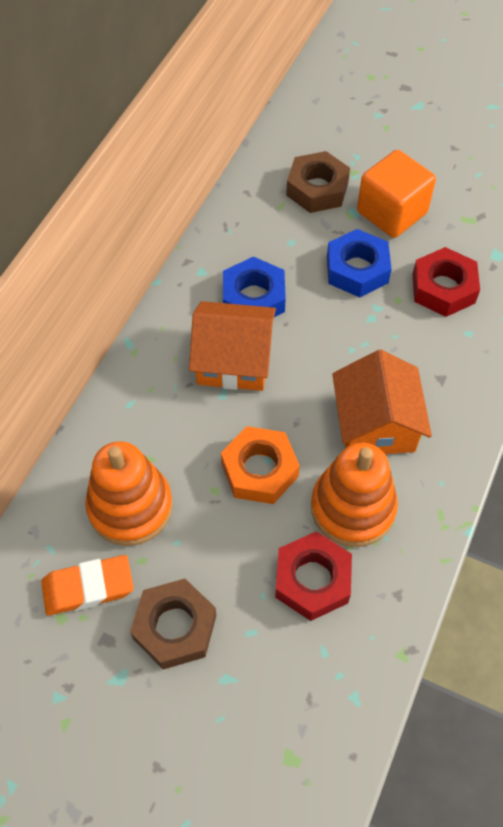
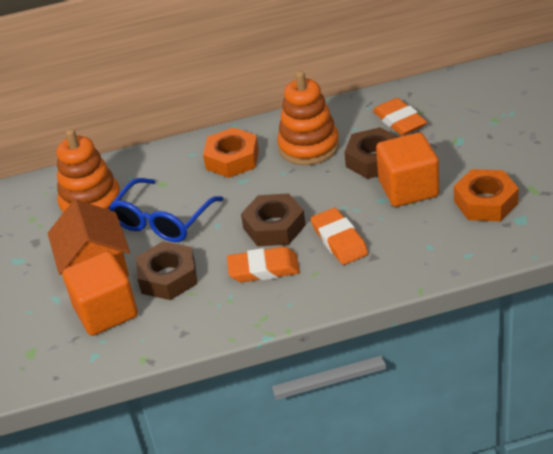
blue glasses: 0 -> 1
blue nut: 2 -> 0
brown nut: 2 -> 3
orange cube: 1 -> 2
orange eraser: 1 -> 3
orange house: 2 -> 1
orange nut: 1 -> 2
red nut: 2 -> 0

